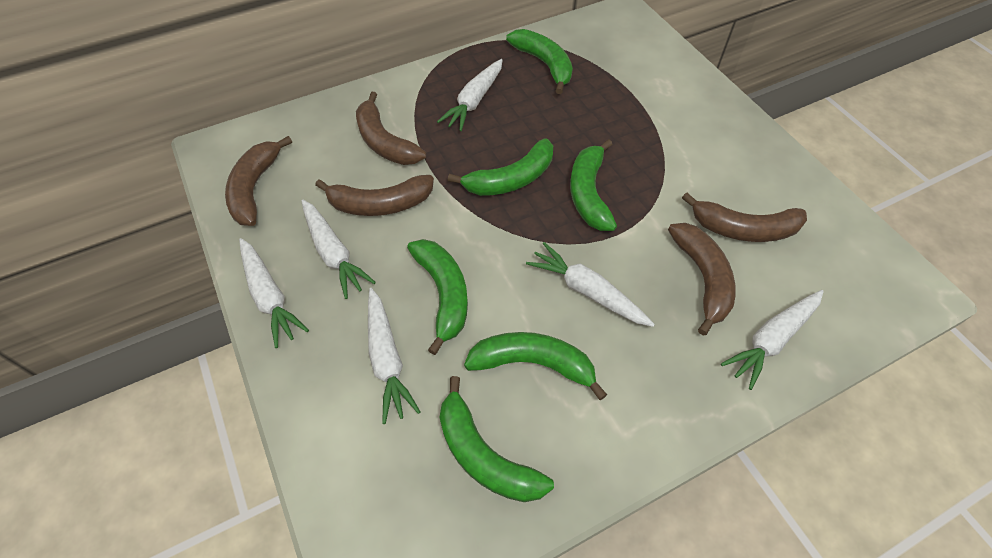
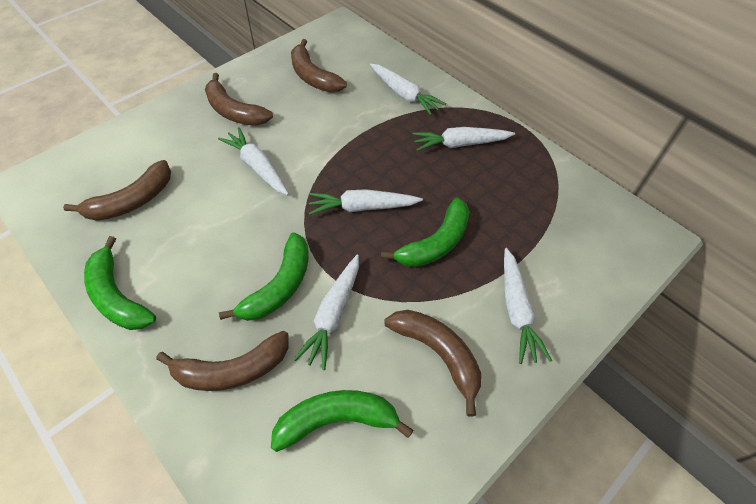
green banana: 6 -> 4

